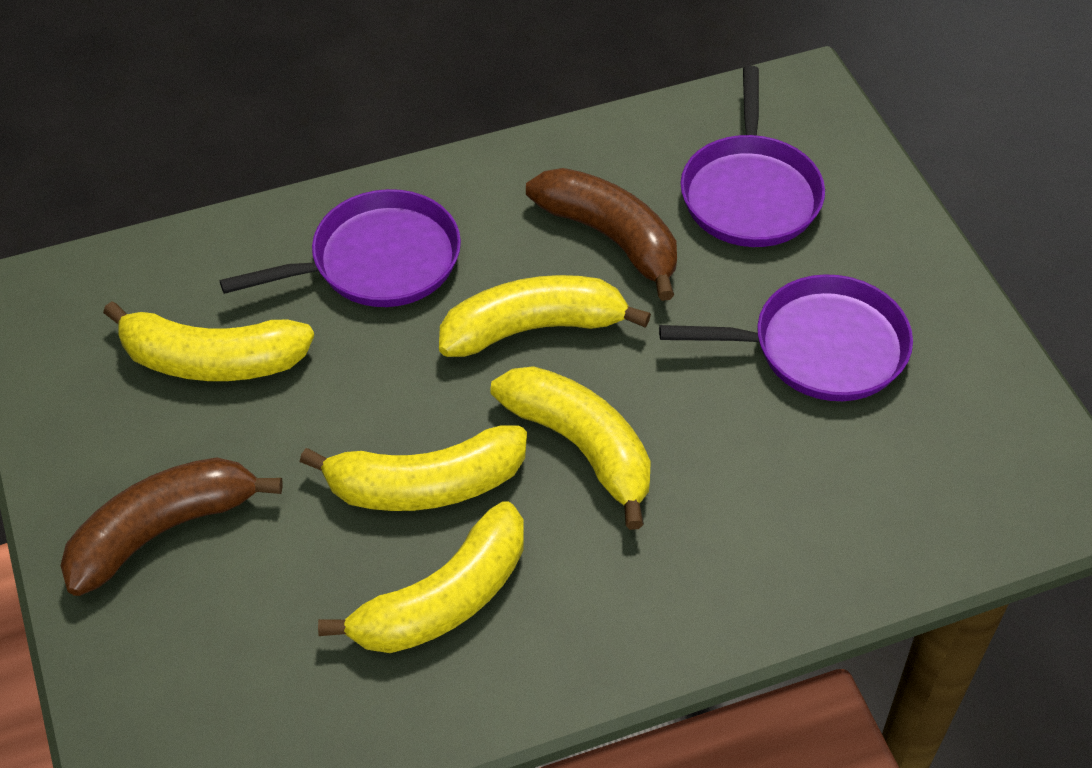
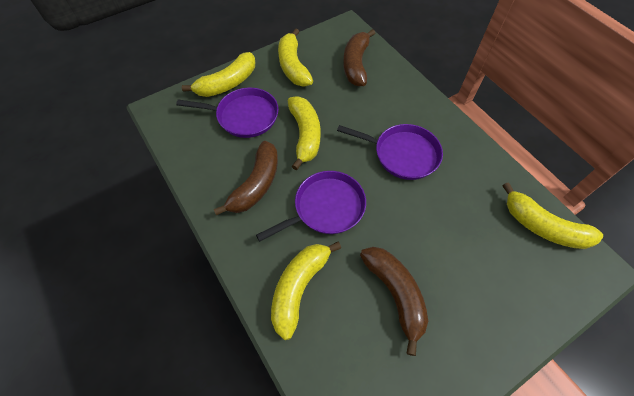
brown banana: 2 -> 3

